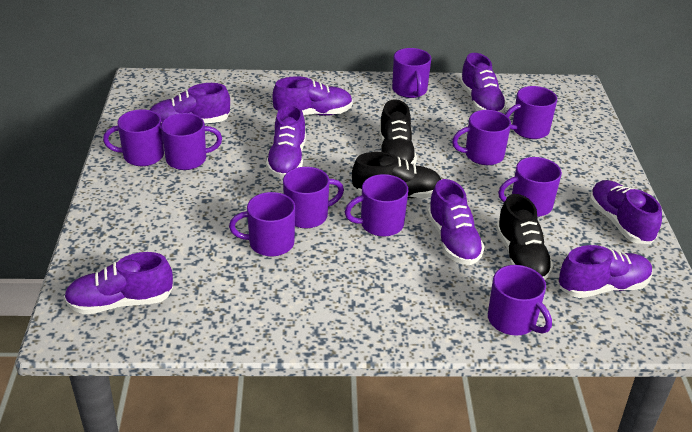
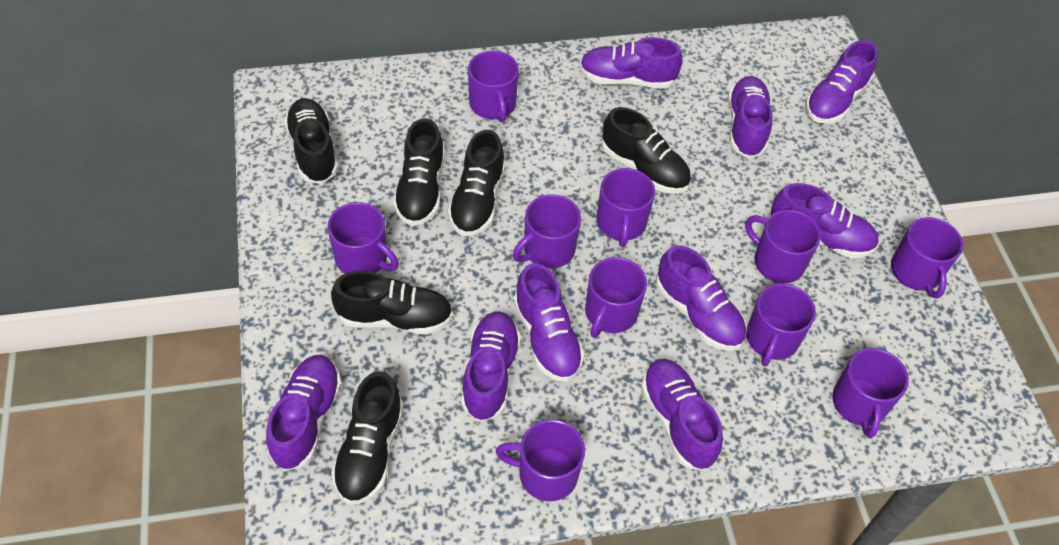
black shoe: 3 -> 6
purple shoe: 8 -> 9

